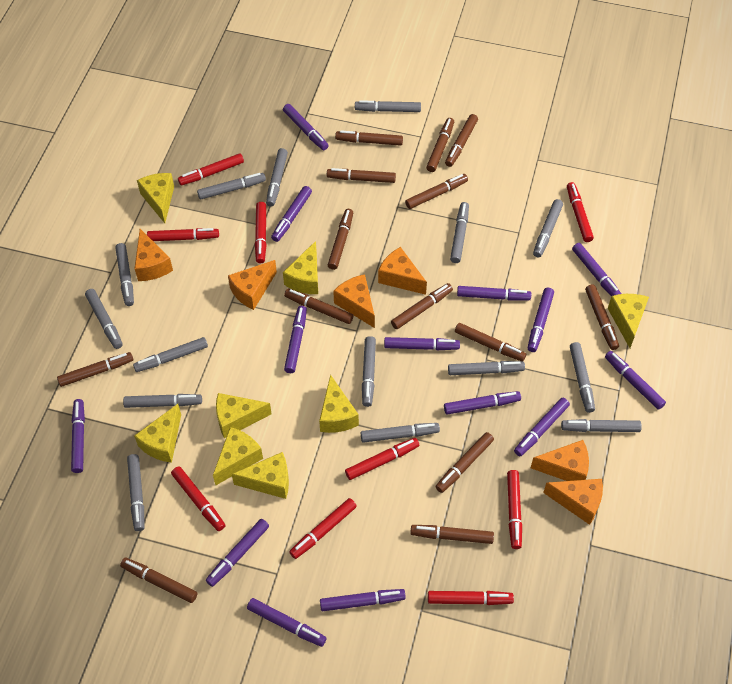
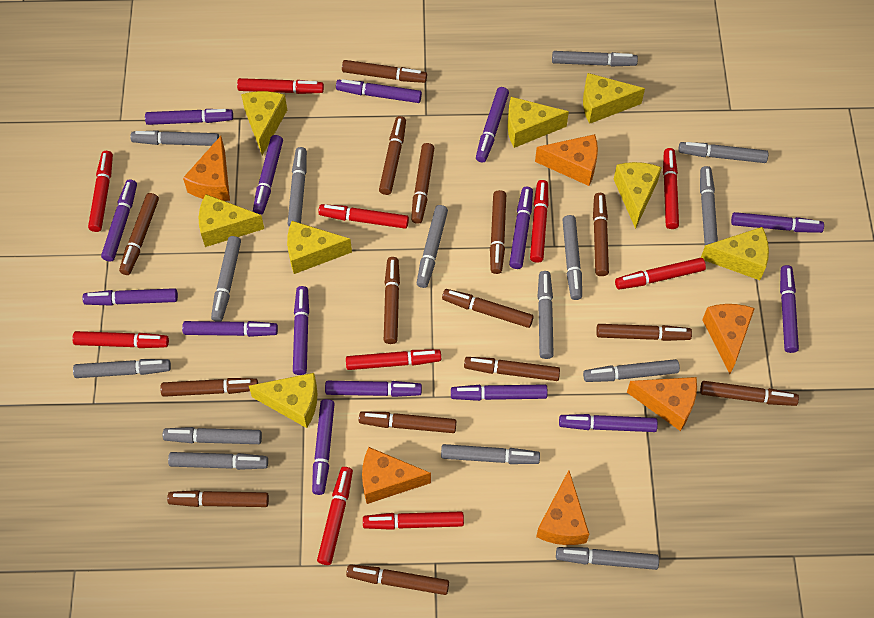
brown marker: 14 -> 15
purple marker: 14 -> 15
red marker: 9 -> 10

